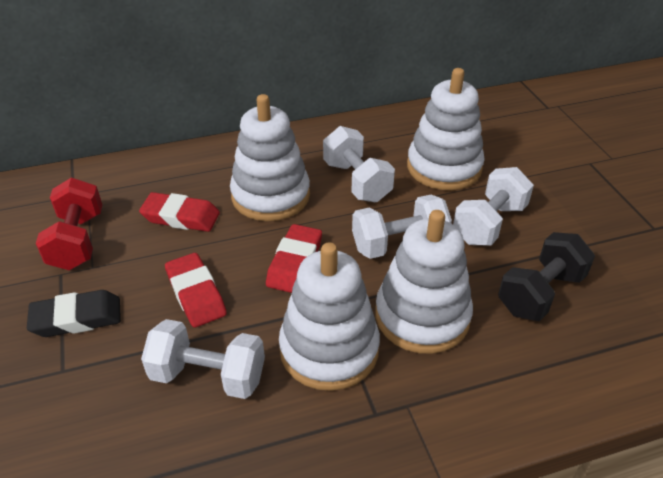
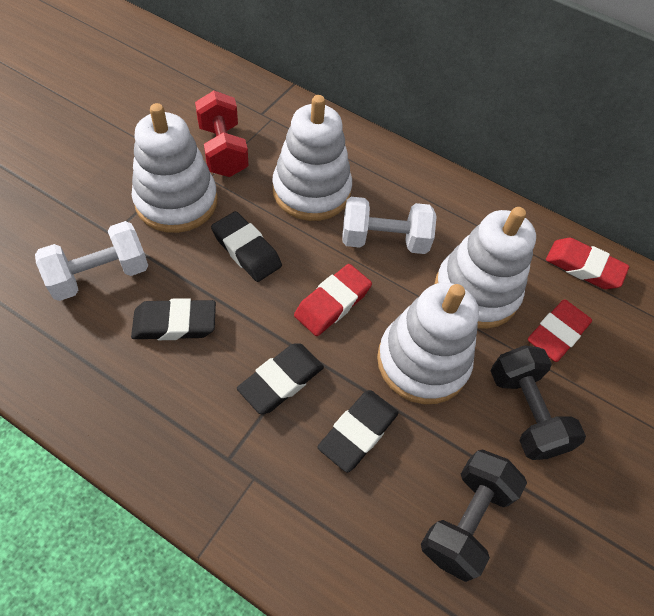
black dumbbell: 1 -> 2
black eraser: 1 -> 4
white dumbbell: 4 -> 2

